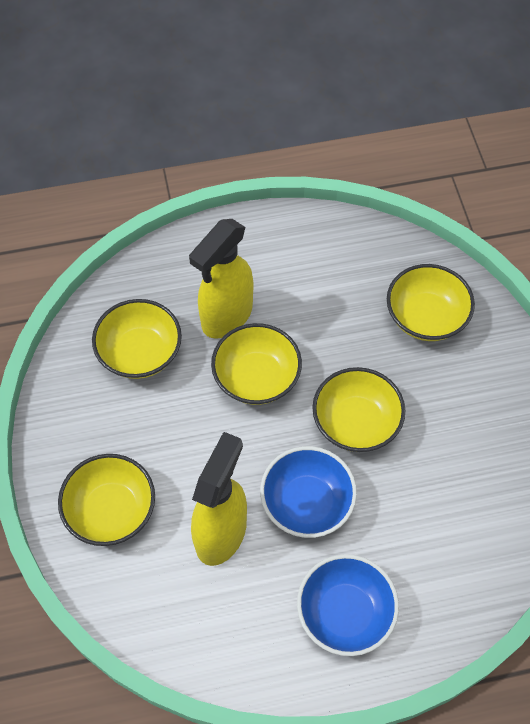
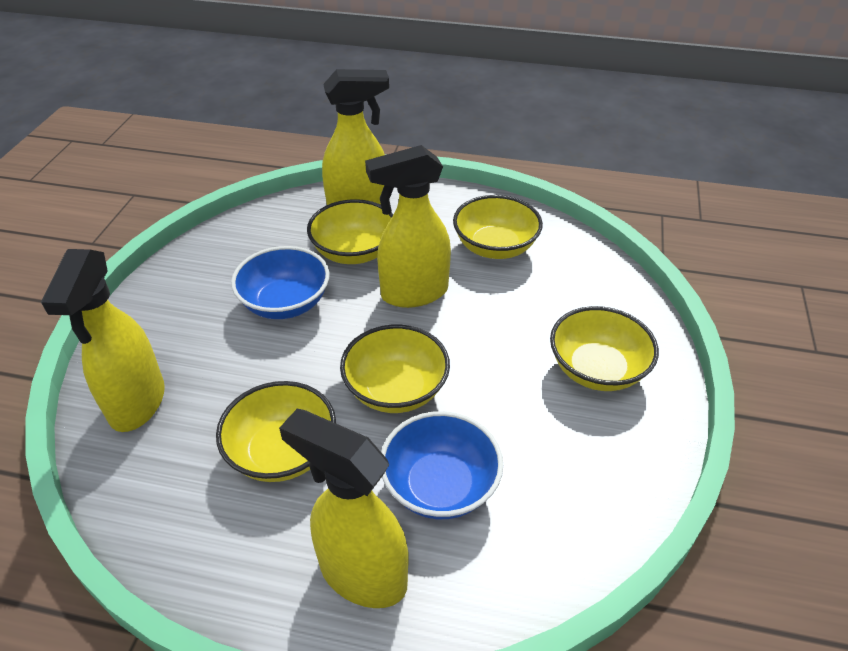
yellow spray bottle: 2 -> 4

